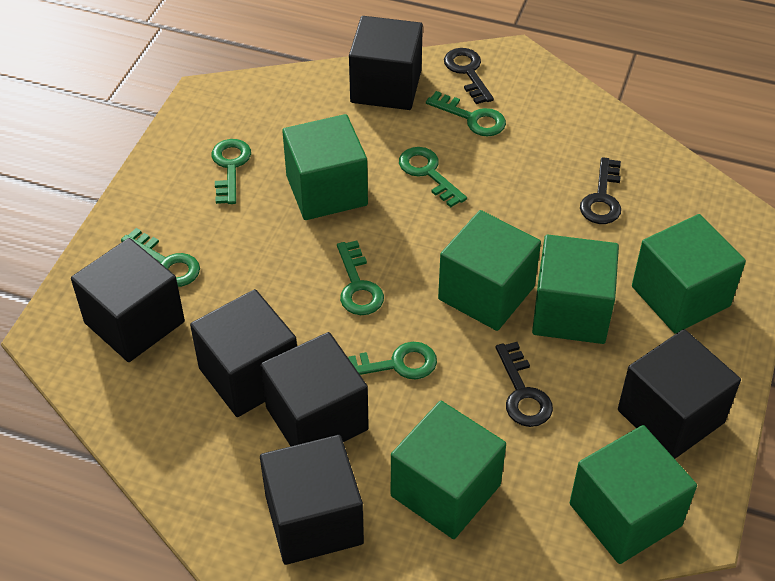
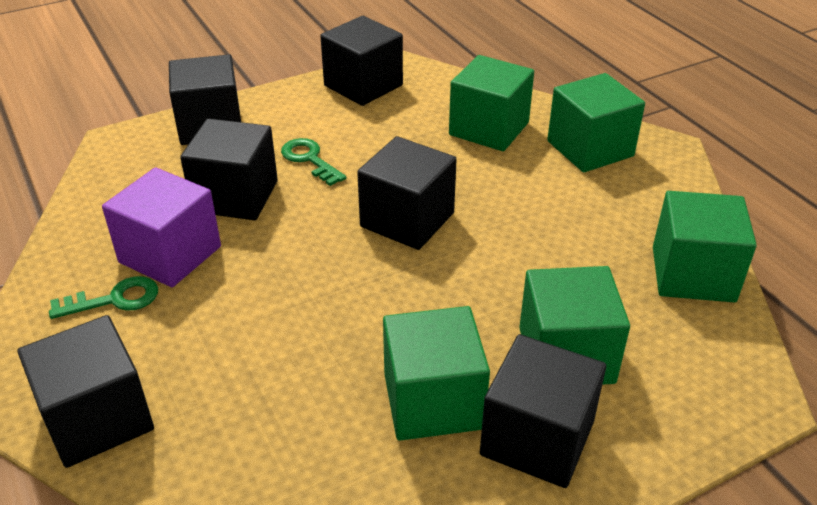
black key: 3 -> 0
green cube: 6 -> 5
green key: 6 -> 2
purple cube: 0 -> 1

